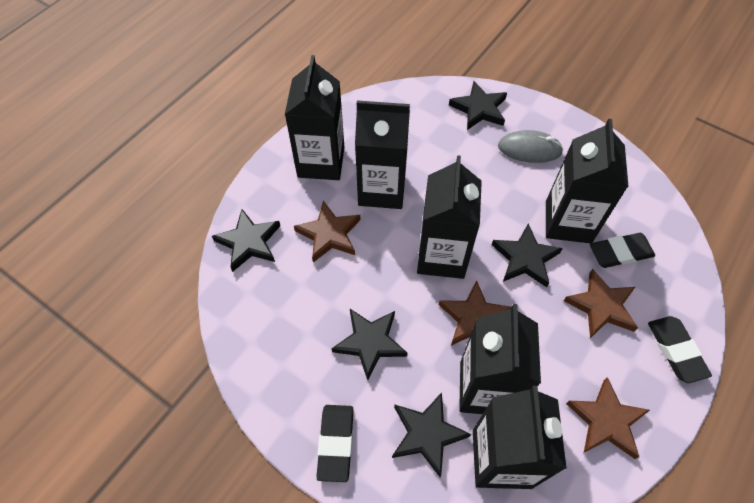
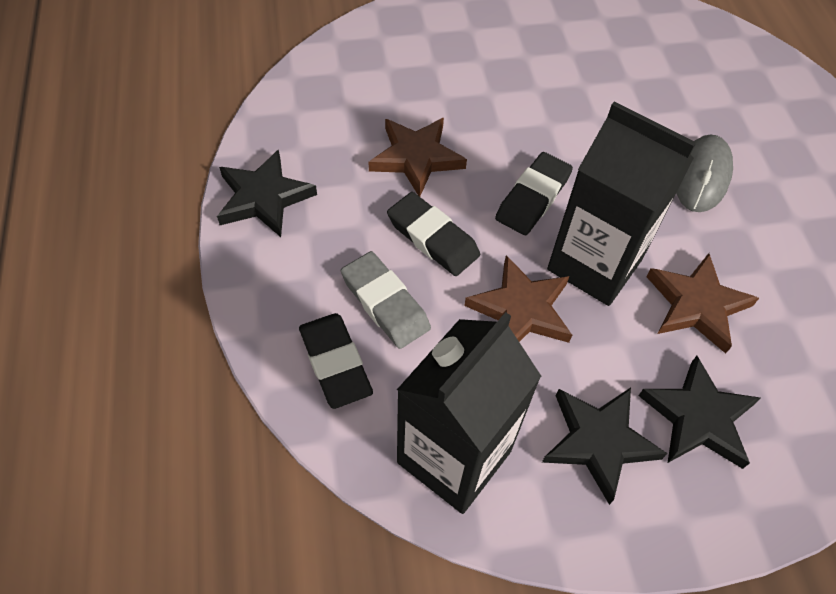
black carton: 6 -> 2
black star: 5 -> 3
brown star: 4 -> 3
grey eraser: 0 -> 1

